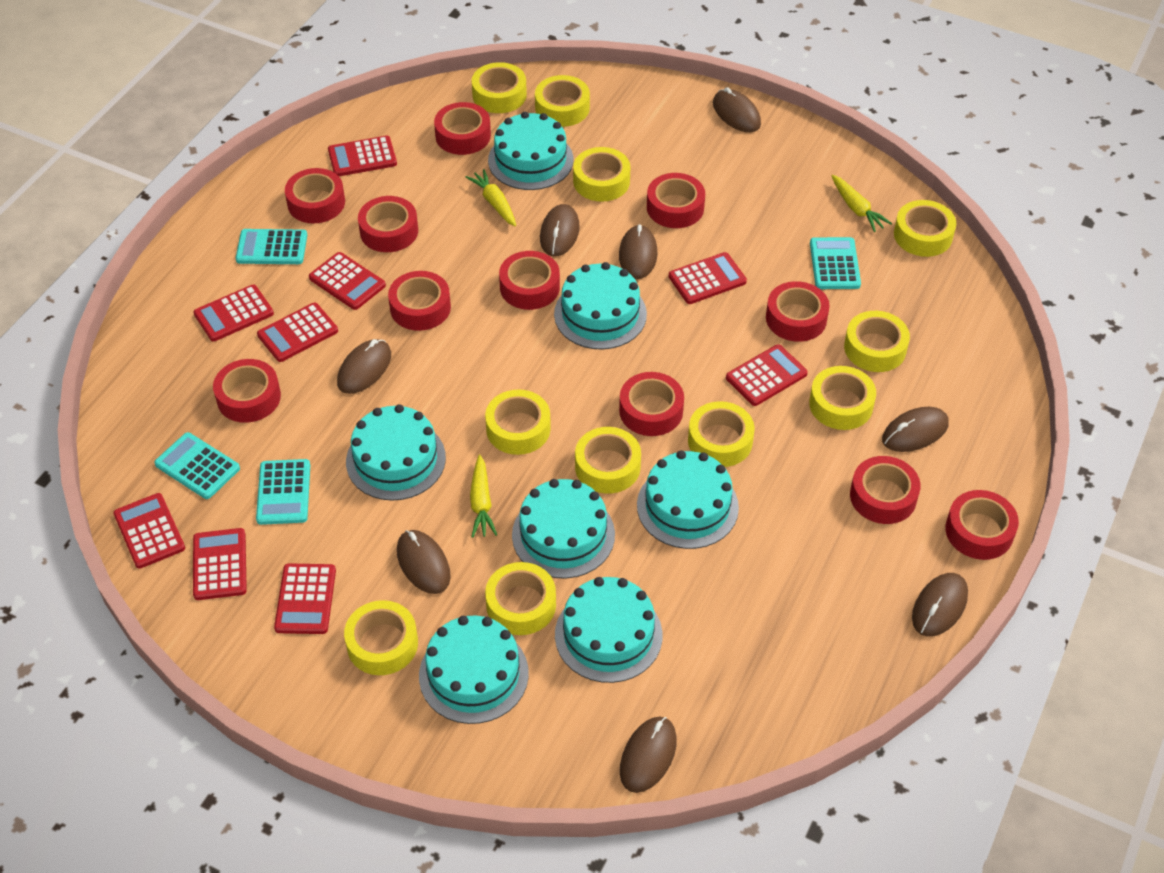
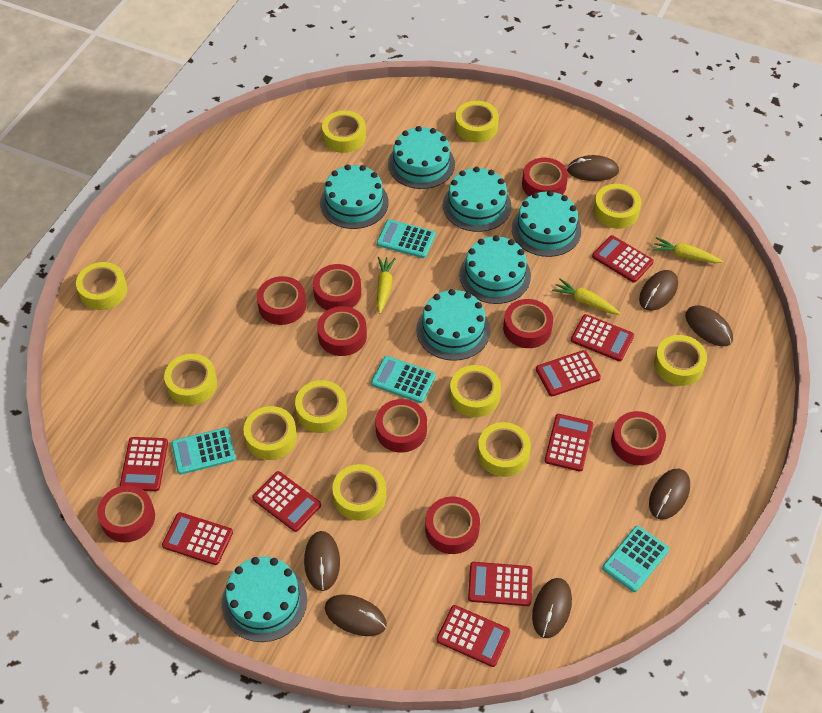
brown mouse: 8 -> 7
red tape: 11 -> 9

